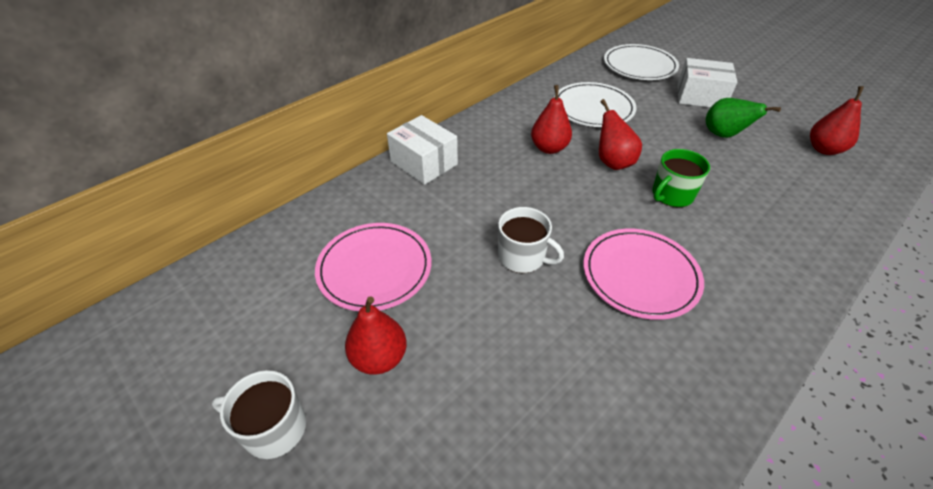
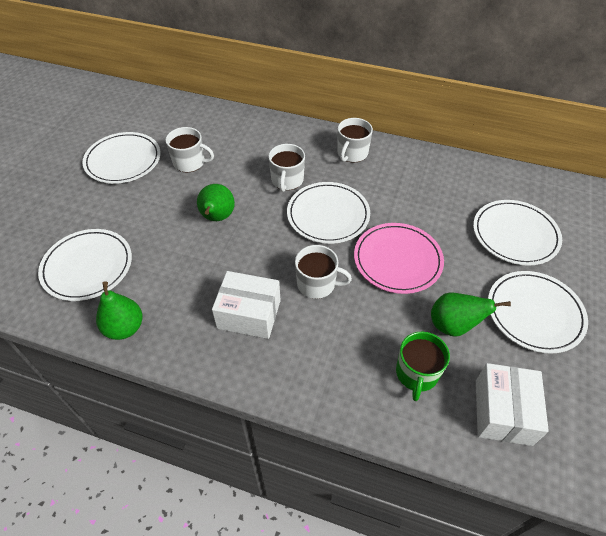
green pear: 1 -> 3
pink plate: 2 -> 1
red pear: 4 -> 0
white mug: 2 -> 4
white plate: 2 -> 5

